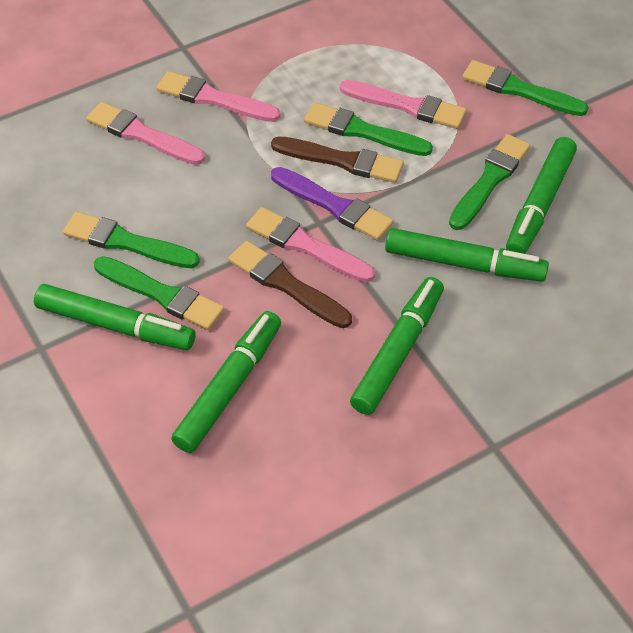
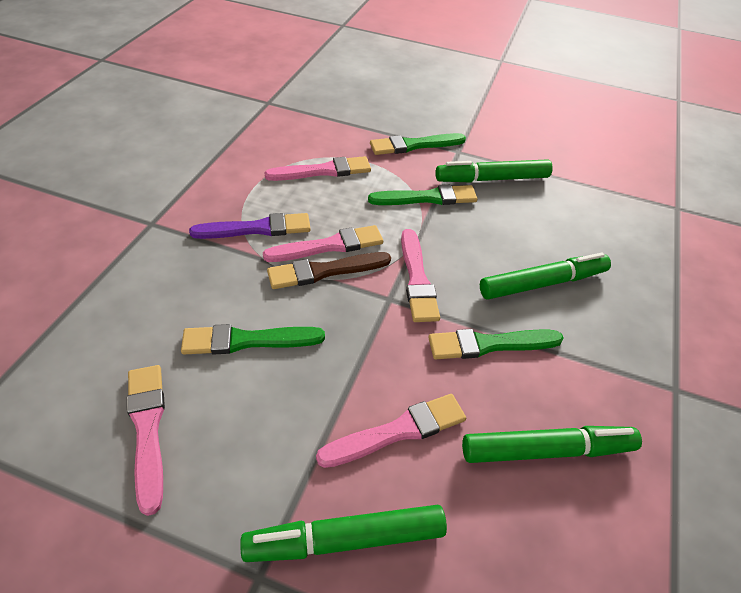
brown brush: 2 -> 1
green brush: 5 -> 4
green marker: 5 -> 4
pink brush: 4 -> 5

